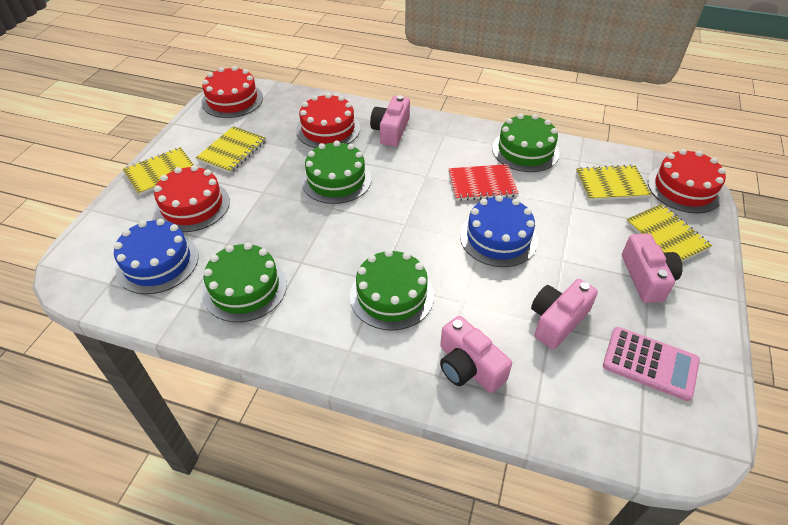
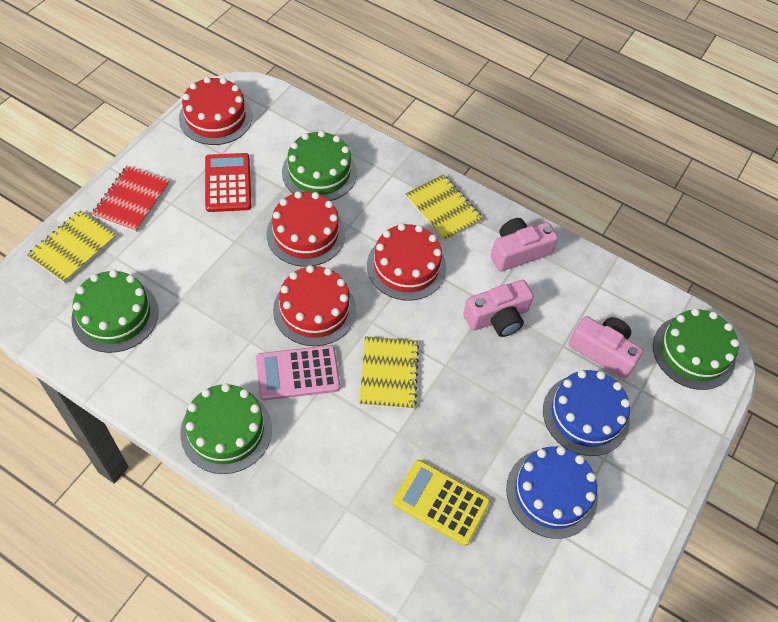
pink camera: 4 -> 3
red calculator: 0 -> 1
yellow calculator: 0 -> 1
yellow notebook: 4 -> 3

